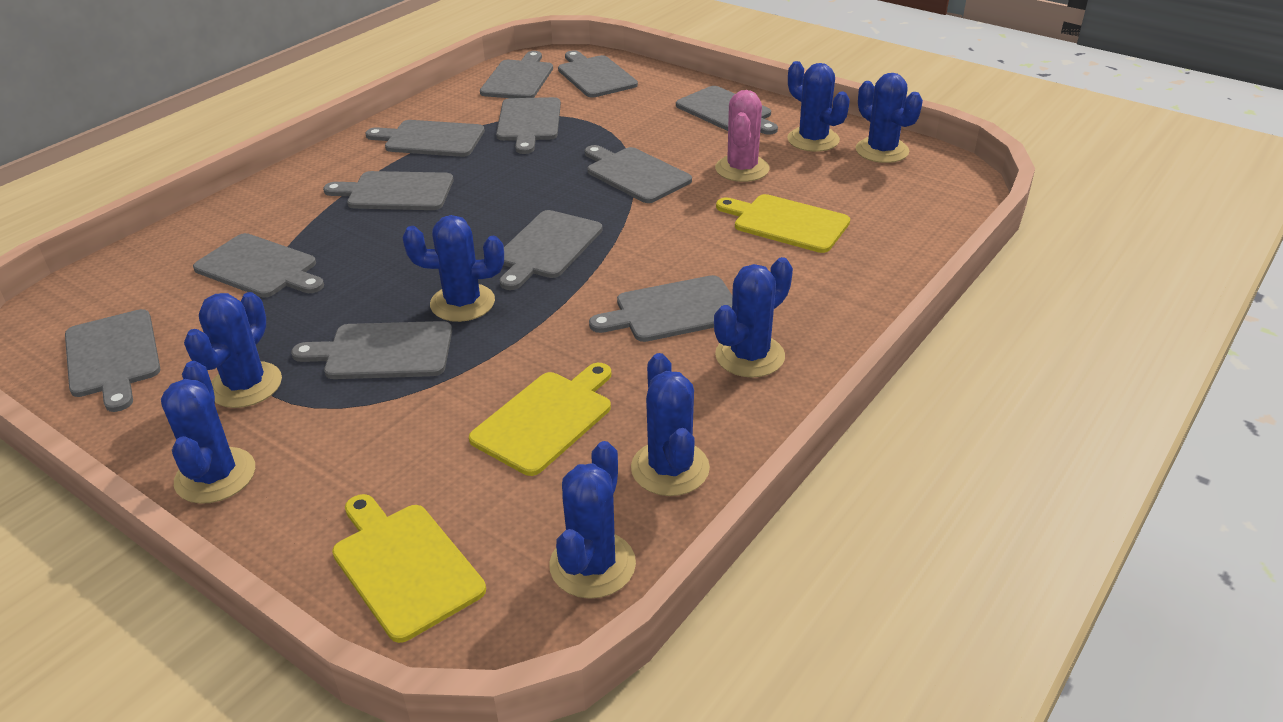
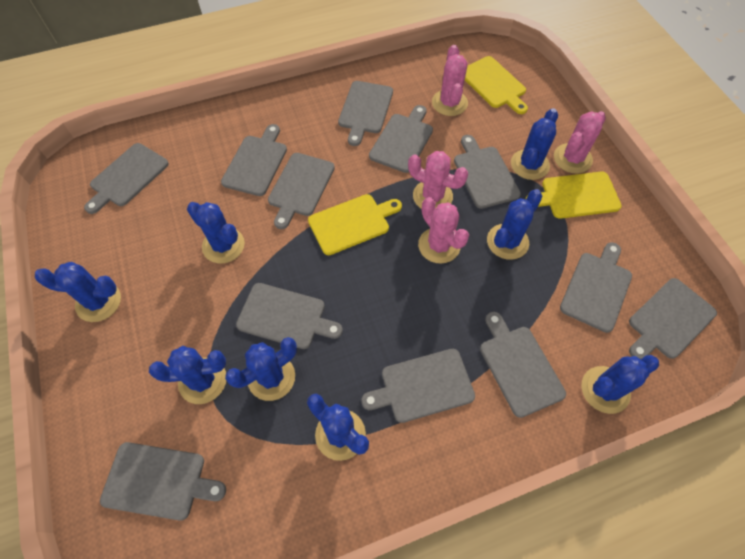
pink cactus: 1 -> 4

